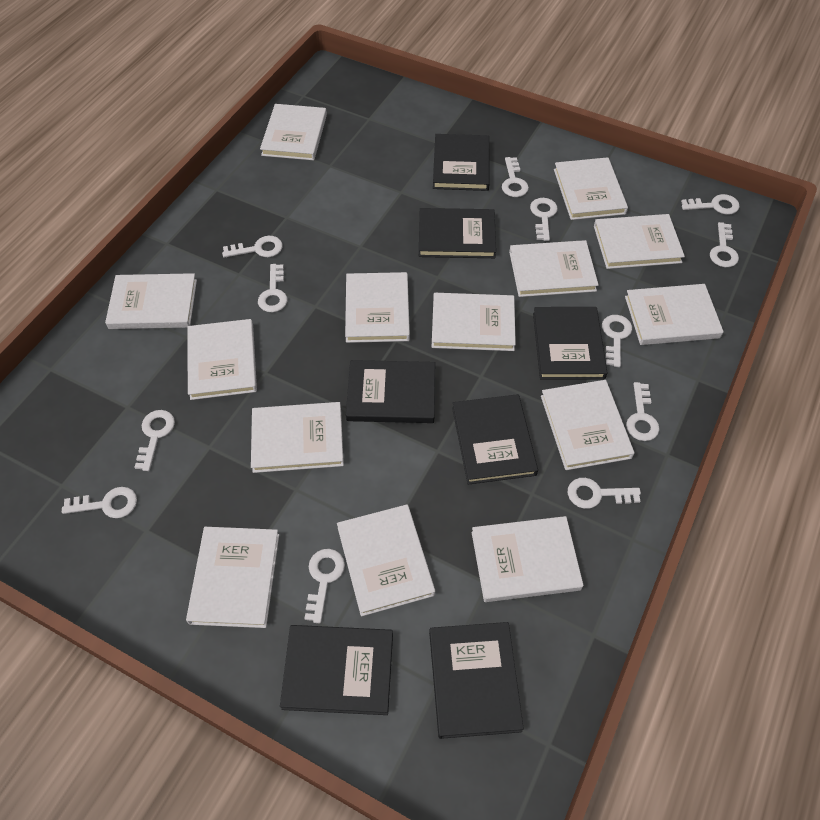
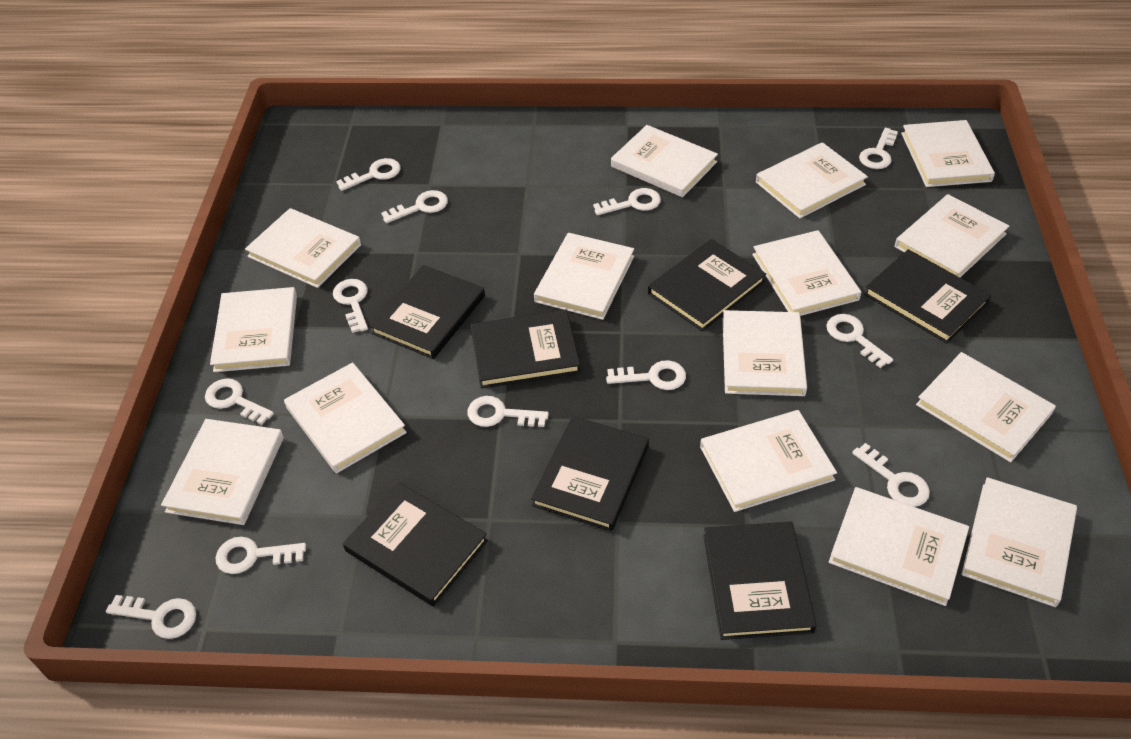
white book: 14 -> 15

